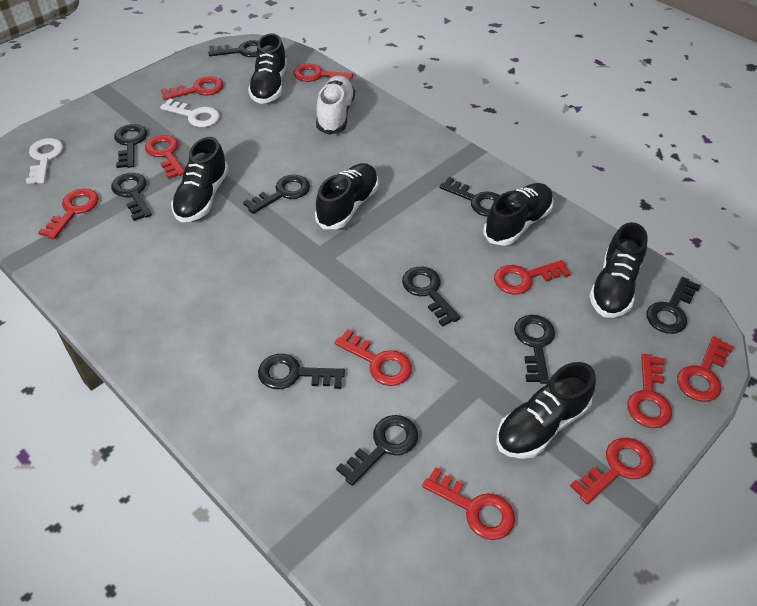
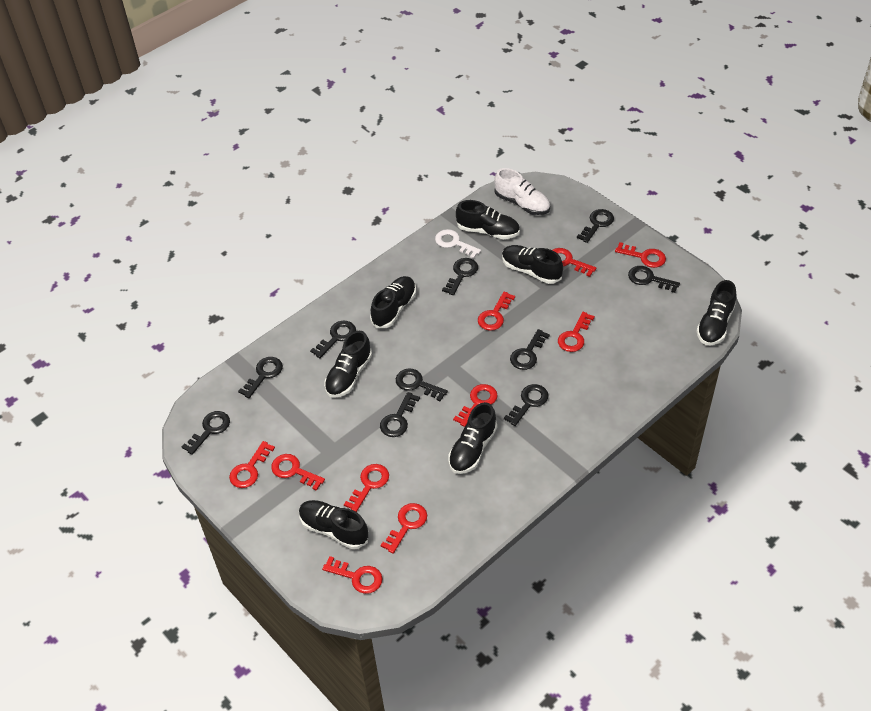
black shoe: 6 -> 7
white key: 2 -> 1

